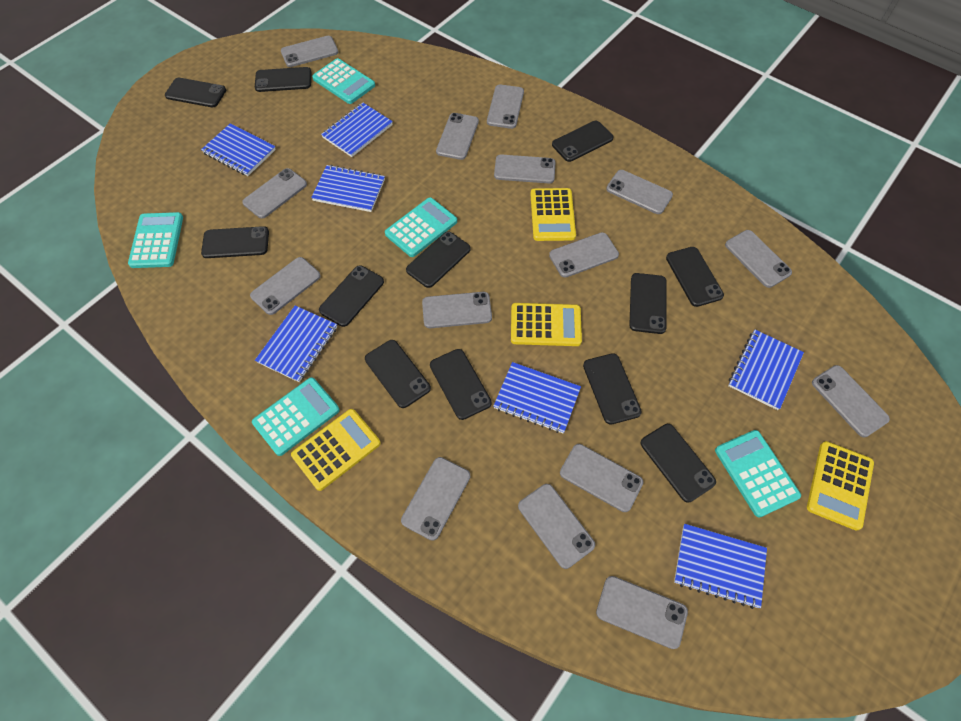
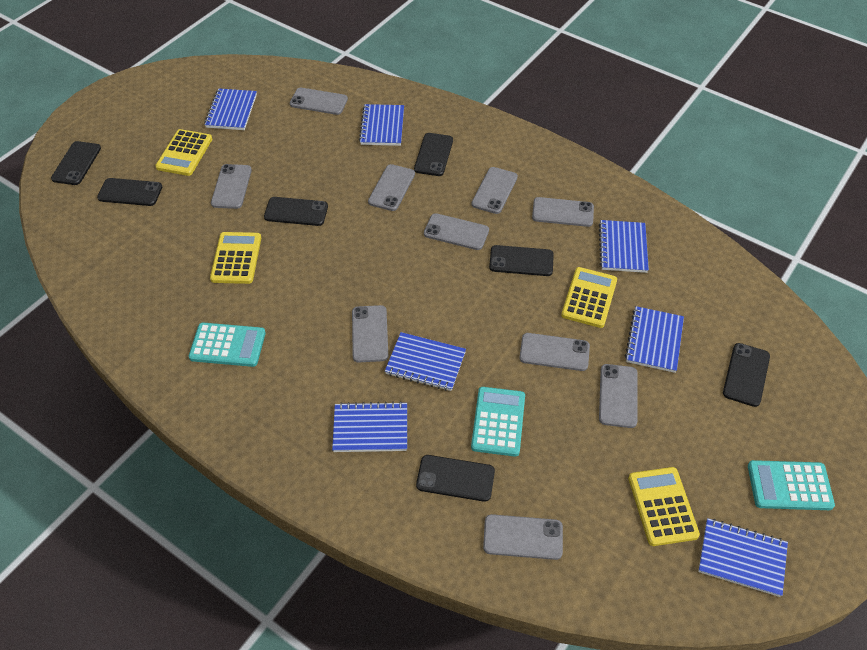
black phone: 12 -> 7
grey phone: 15 -> 10
turquoise calculator: 5 -> 3

